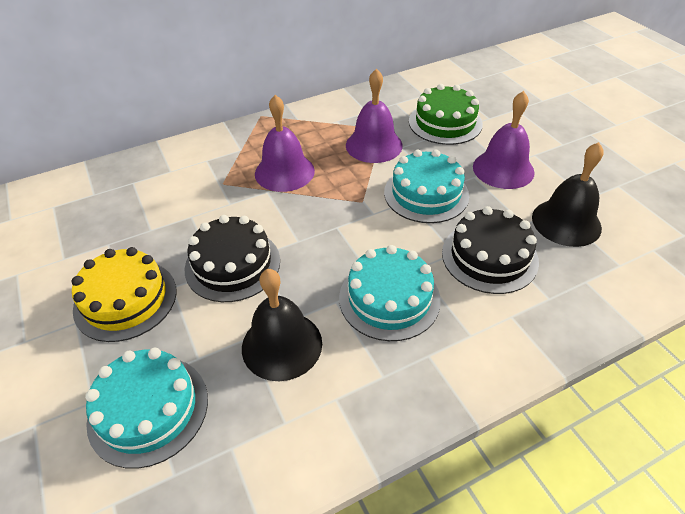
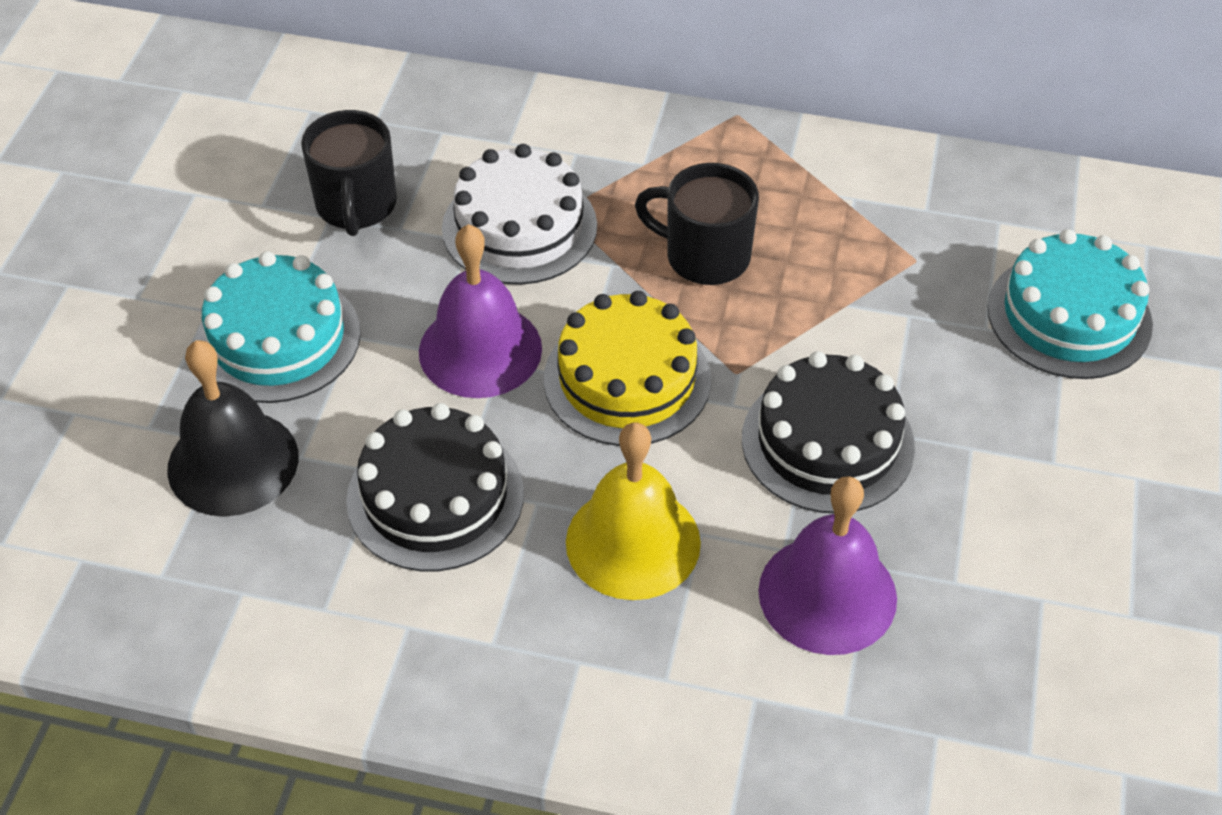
black bell: 2 -> 1
black mug: 0 -> 2
green cake: 1 -> 0
purple bell: 3 -> 2
turquoise cake: 3 -> 2
white cake: 0 -> 1
yellow bell: 0 -> 1

